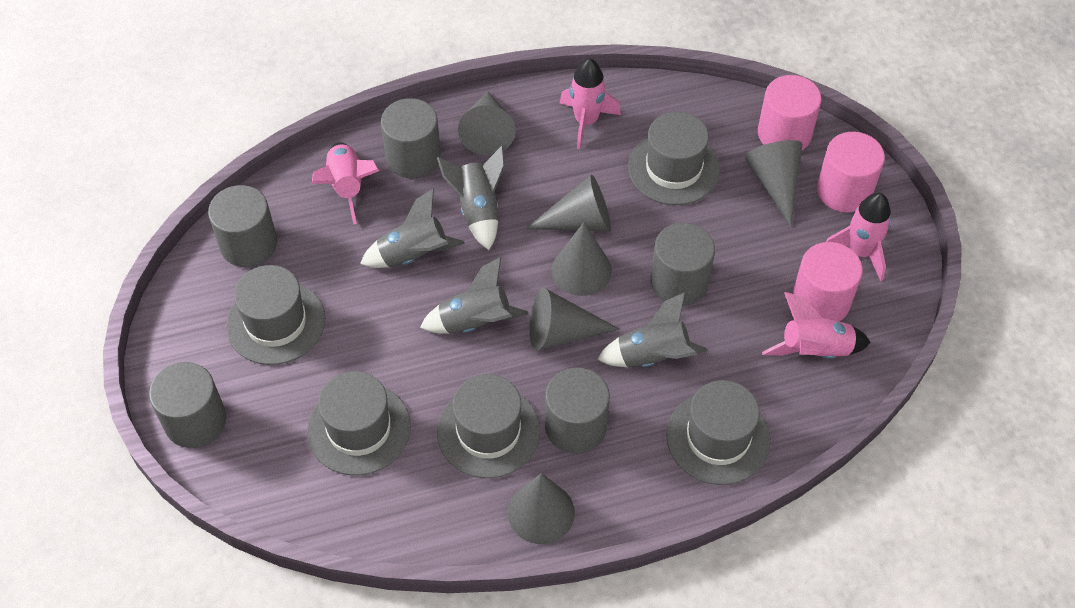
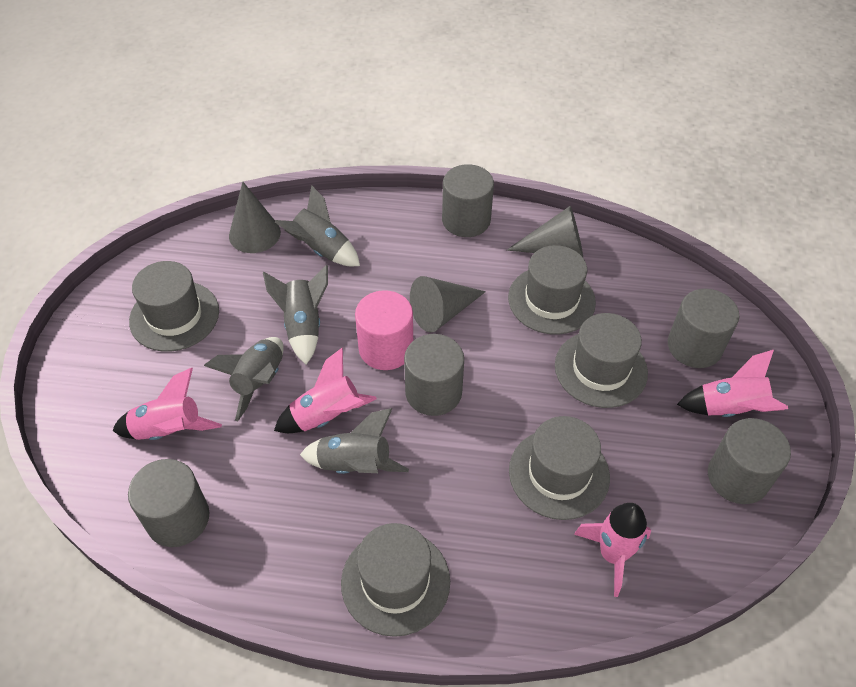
grey cone: 6 -> 3
pink cylinder: 3 -> 1

